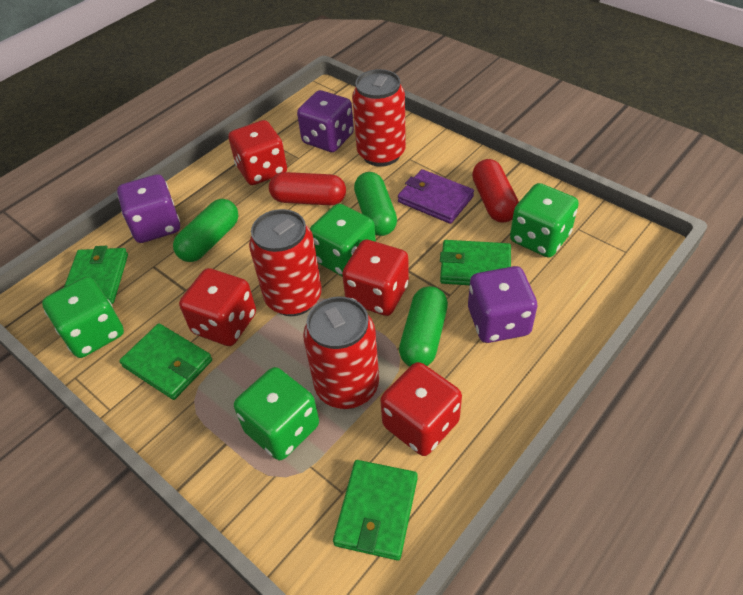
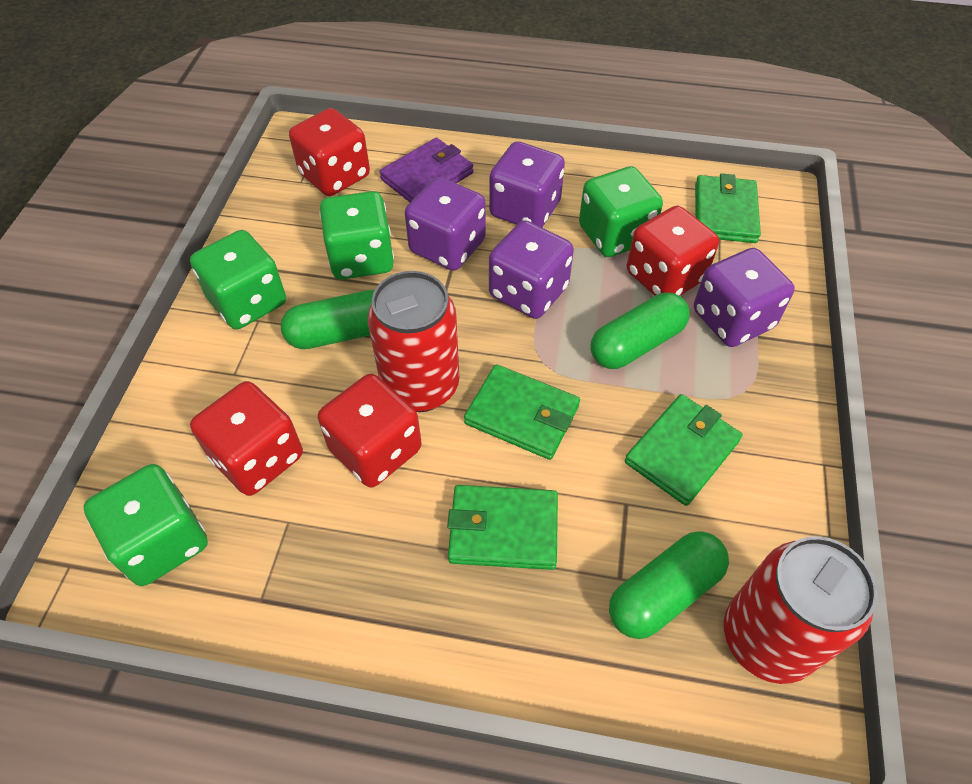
purple dice: 3 -> 4
red can: 3 -> 2
red capsule: 2 -> 0

